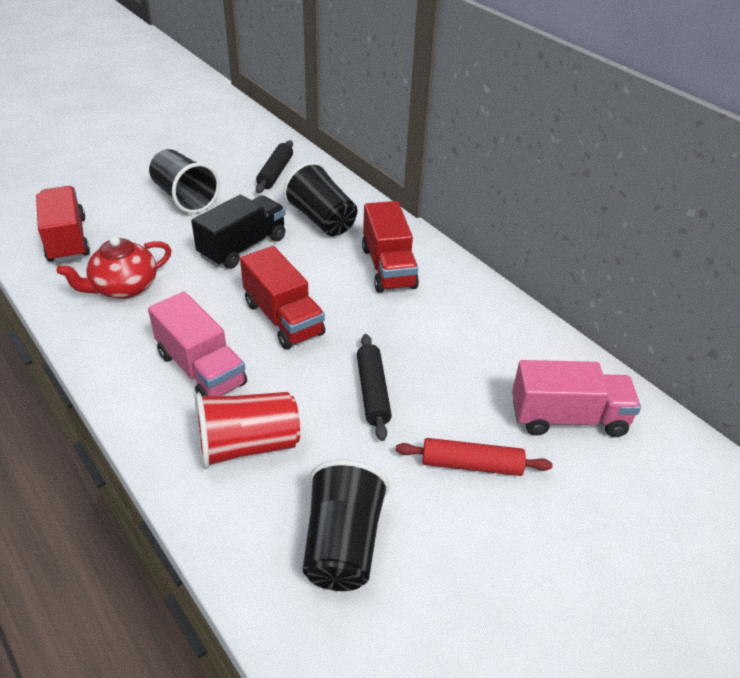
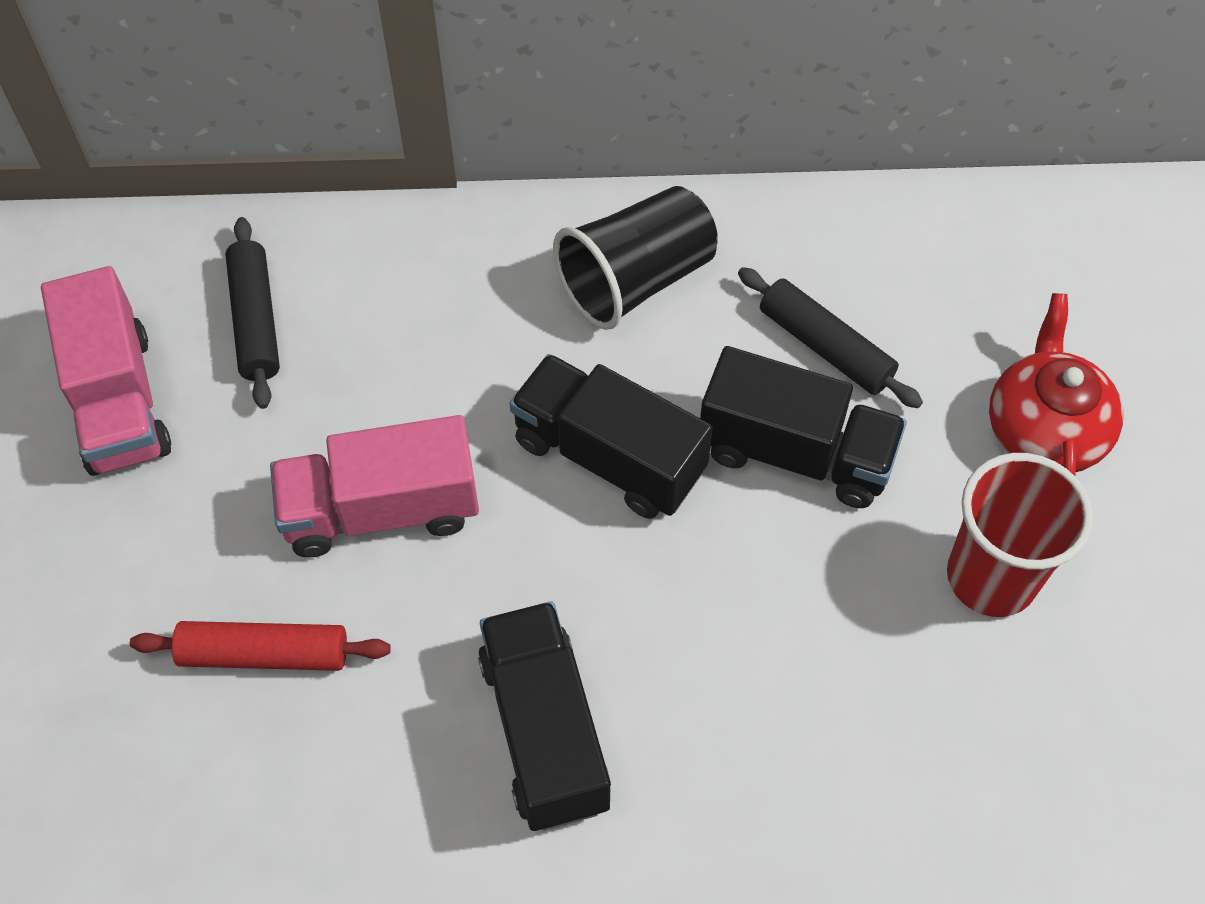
black cup: 3 -> 1
black truck: 1 -> 3
red truck: 3 -> 0

